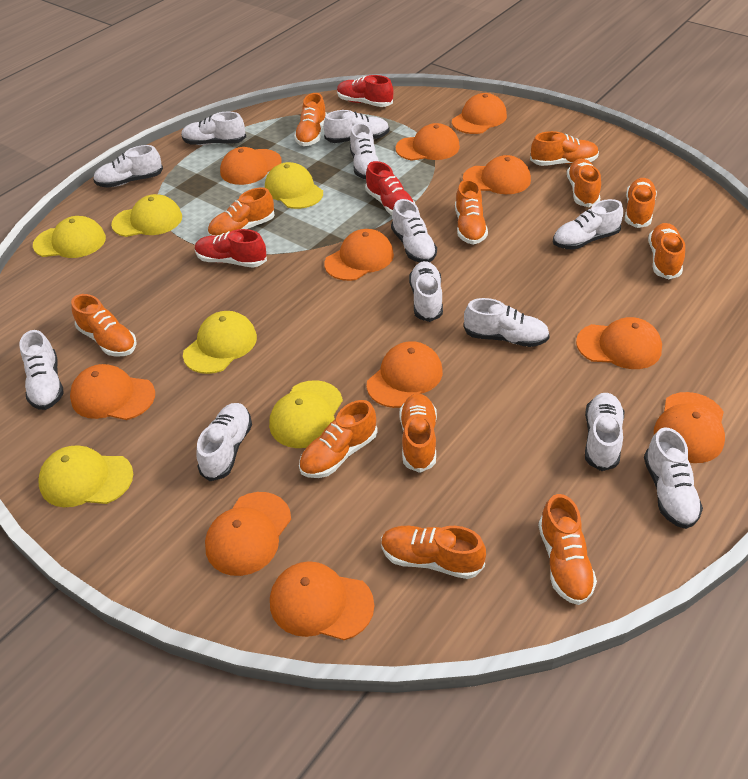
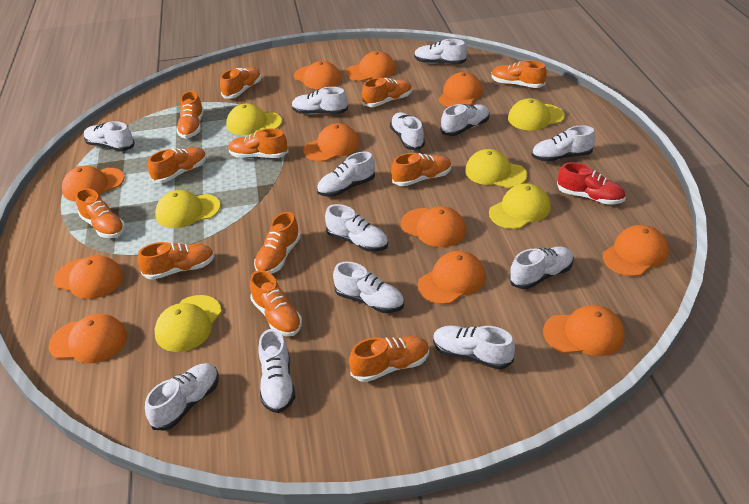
red shoe: 3 -> 1
white shoe: 12 -> 13

